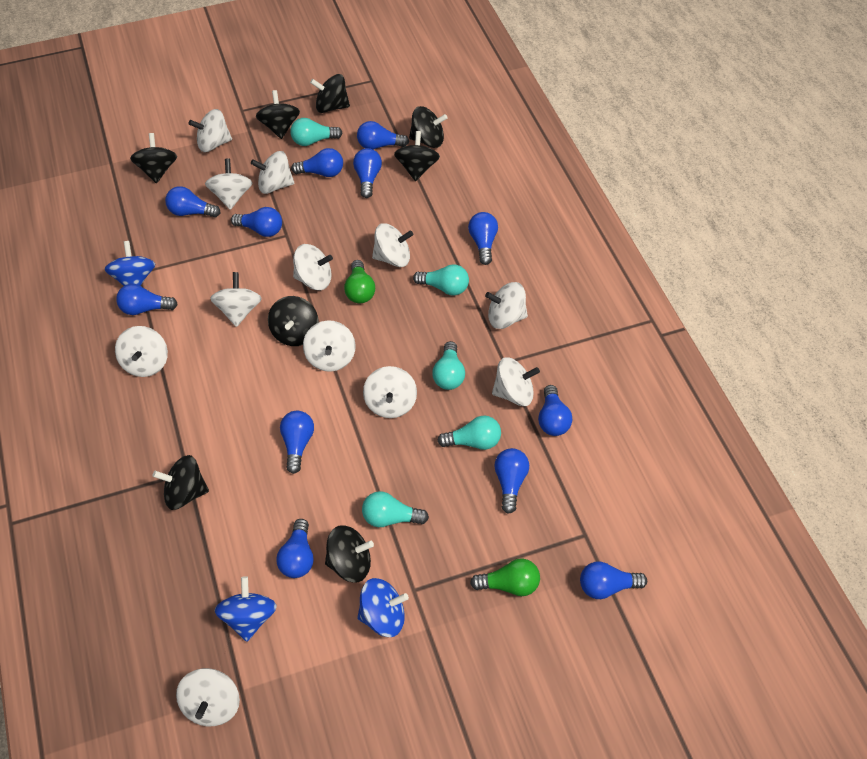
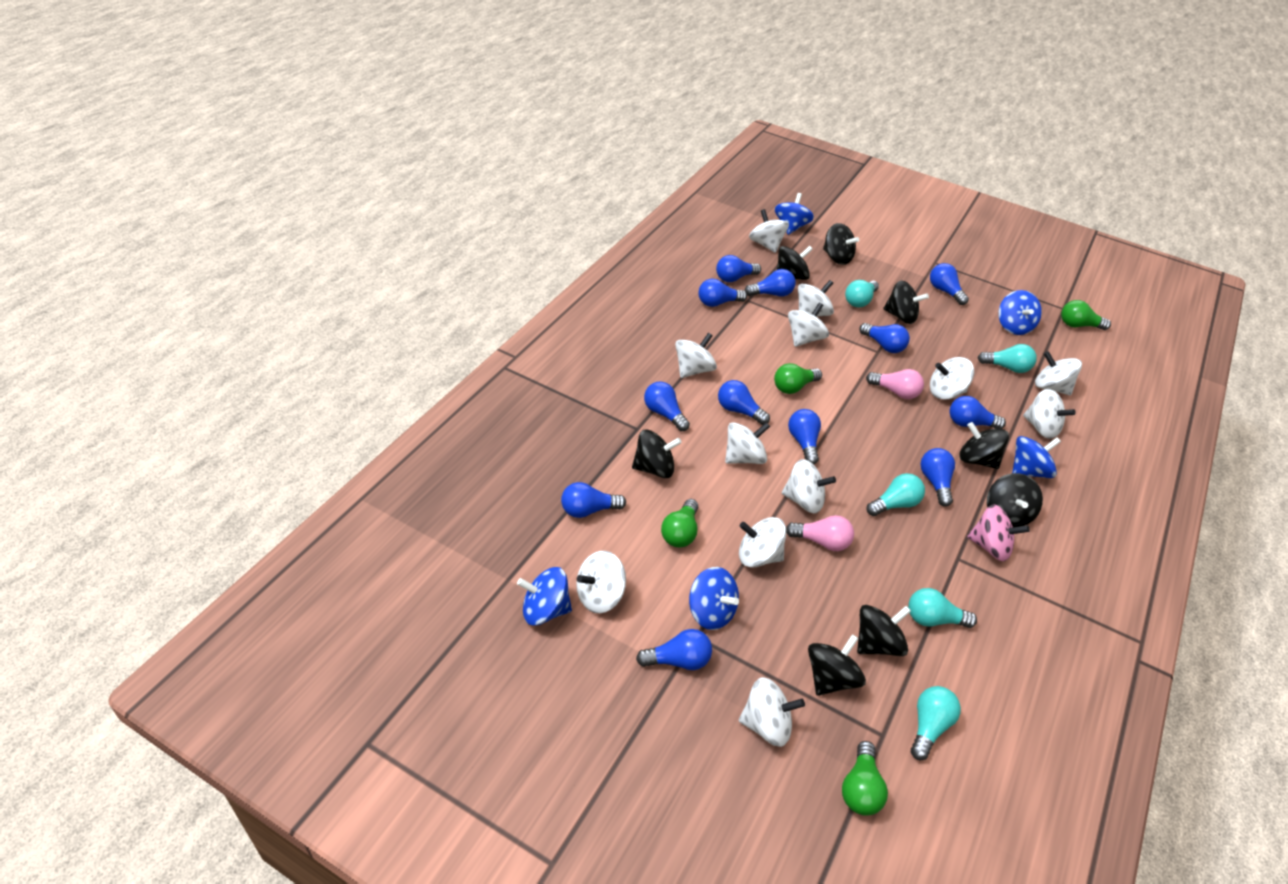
blue spinning top: 3 -> 5
green light bulb: 2 -> 4
pink light bulb: 0 -> 2
pink spinning top: 0 -> 1

